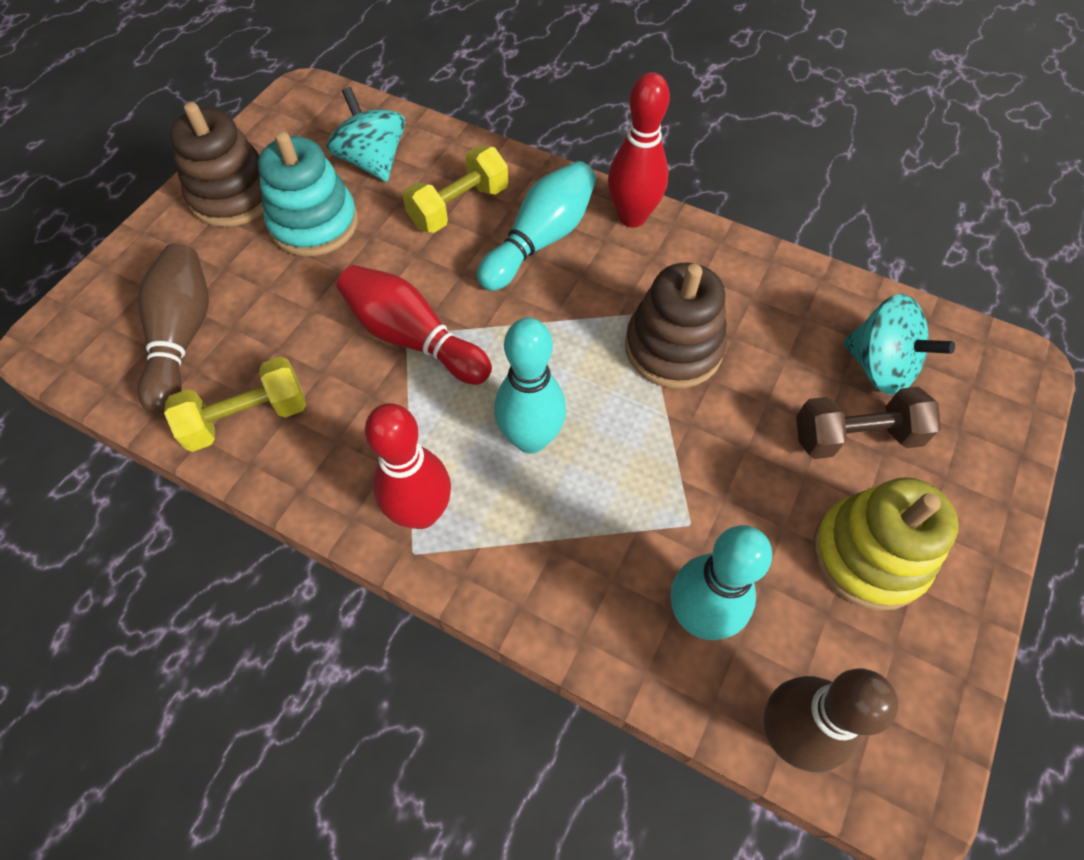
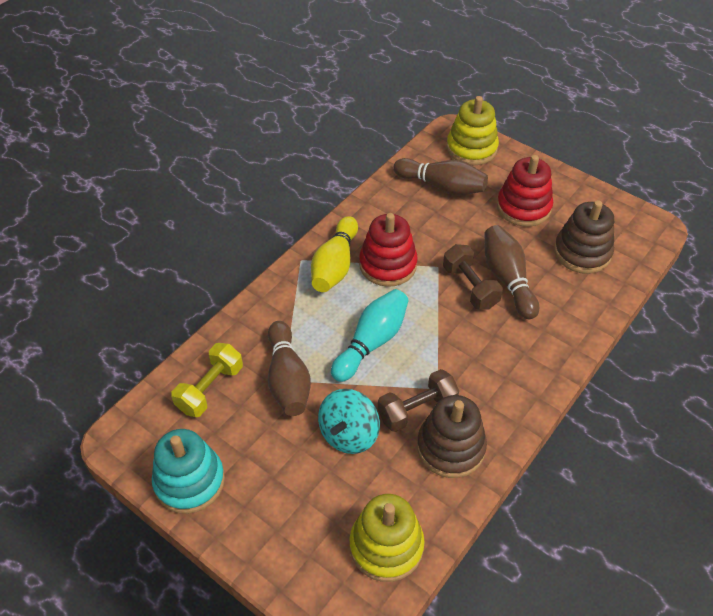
brown bowling pin: 2 -> 3
brown dumbbell: 1 -> 2
red bowling pin: 3 -> 0
red stacking toy: 0 -> 2
turquoise bowling pin: 3 -> 1
turquoise spinning top: 2 -> 1
yellow bowling pin: 0 -> 1
yellow dumbbell: 2 -> 1
yellow stacking toy: 1 -> 2

